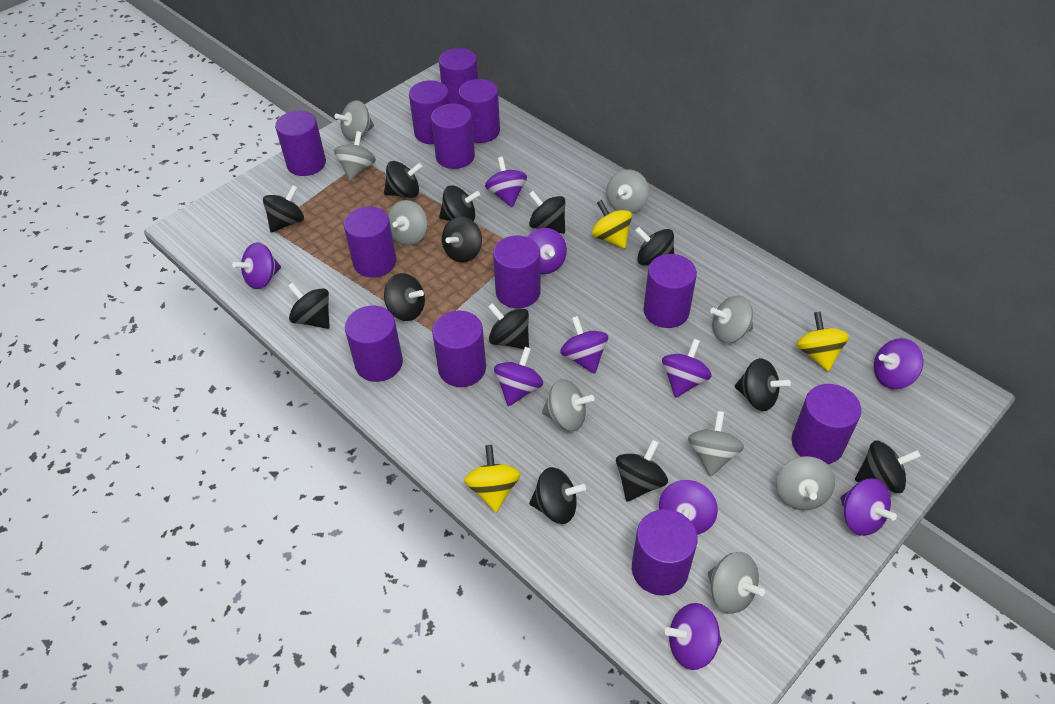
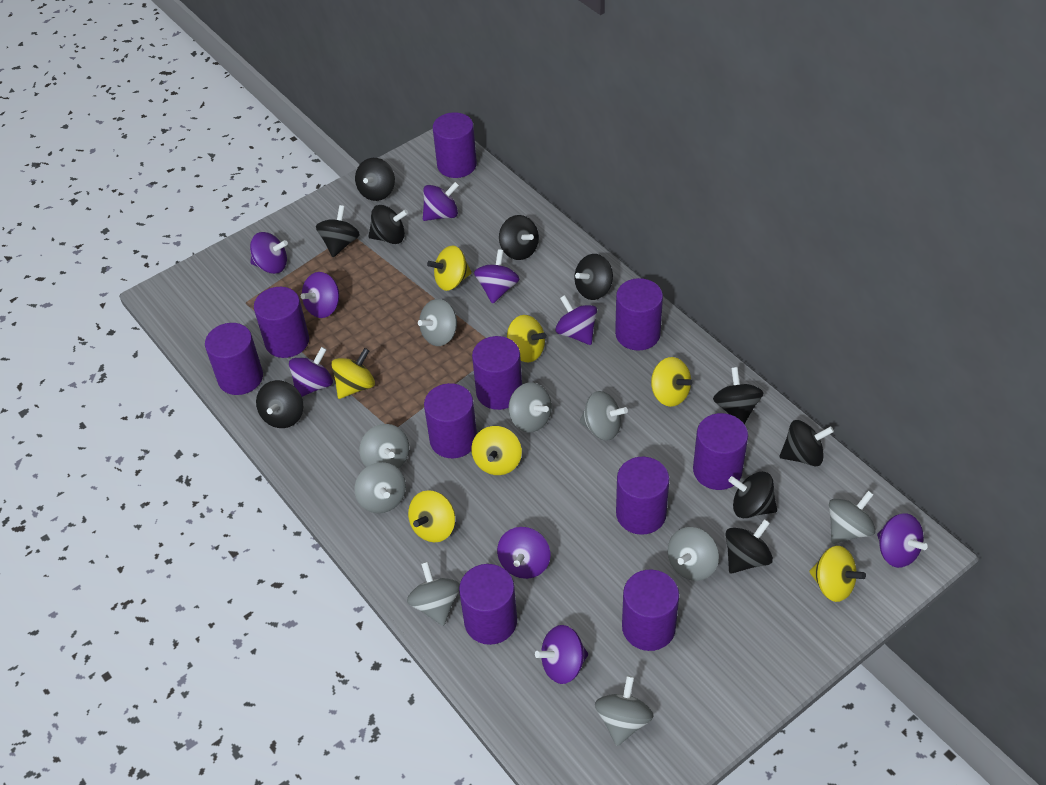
black spinning top: 13 -> 10
purple cylinder: 12 -> 10
purple spinning top: 10 -> 9
yellow spinning top: 3 -> 7

